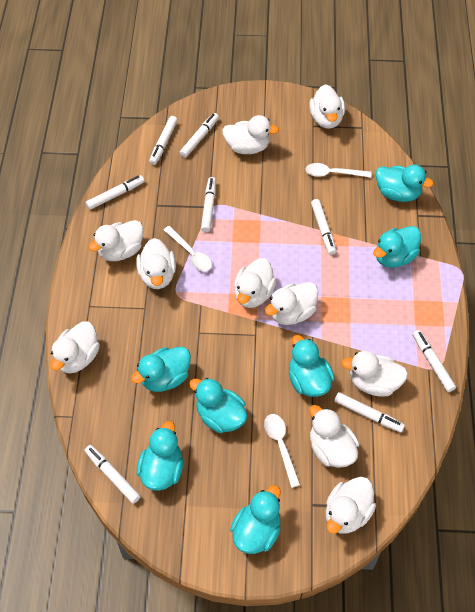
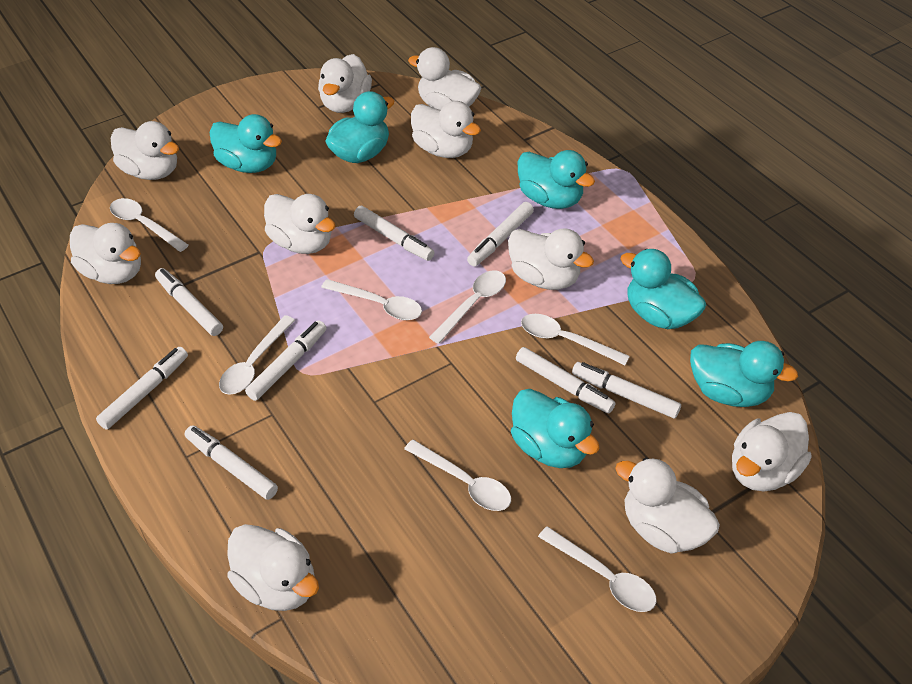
turquoise duck: 7 -> 6
white spoon: 3 -> 7

